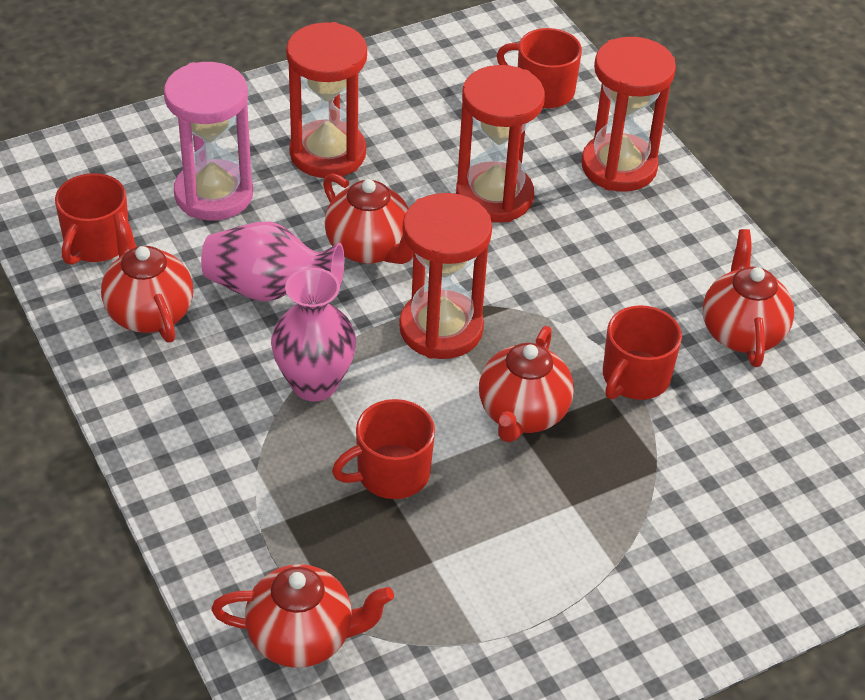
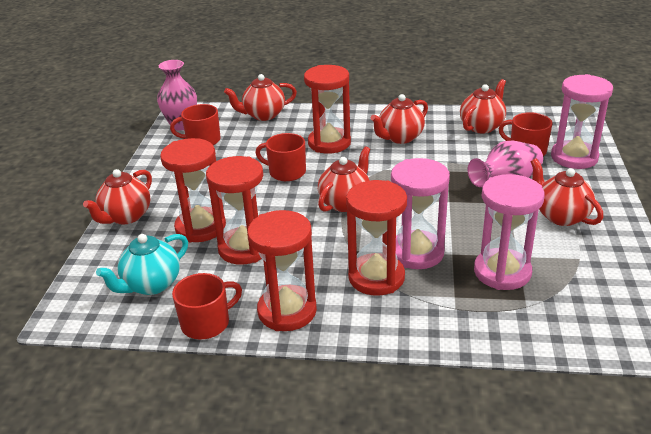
pink hourglass: 1 -> 3
red hourglass: 4 -> 5
red teapot: 5 -> 6
turquoise teapot: 0 -> 1

